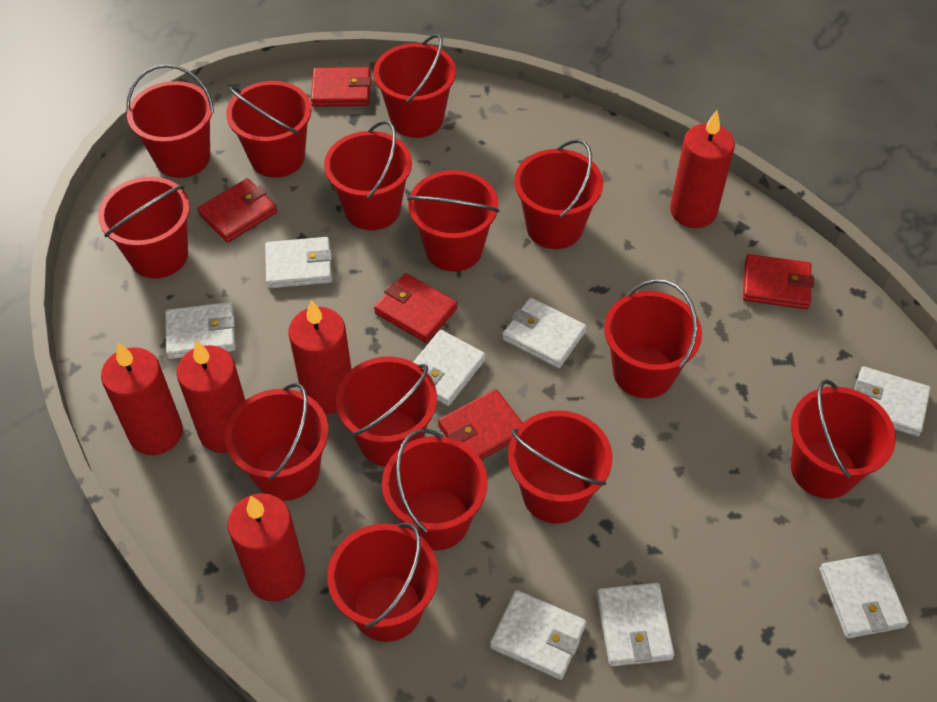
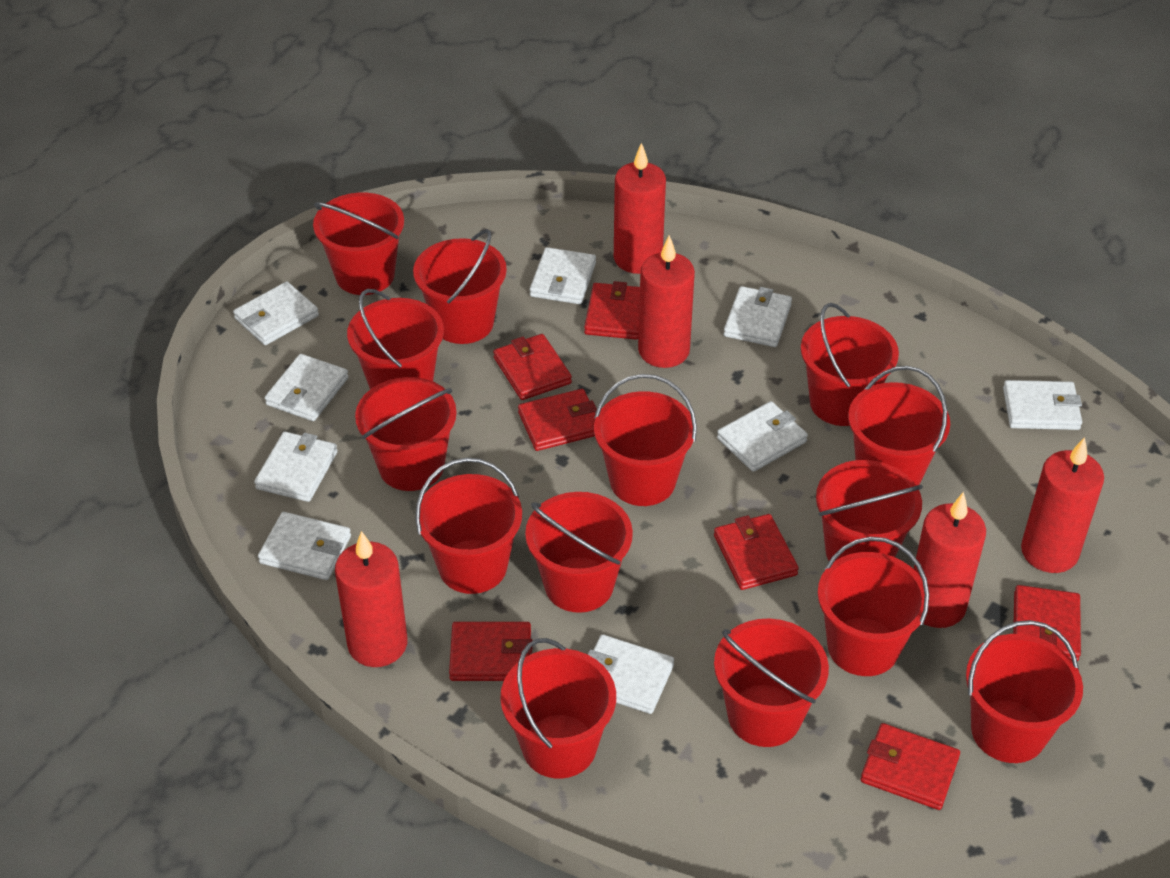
red wallet: 5 -> 7
white wallet: 8 -> 9

